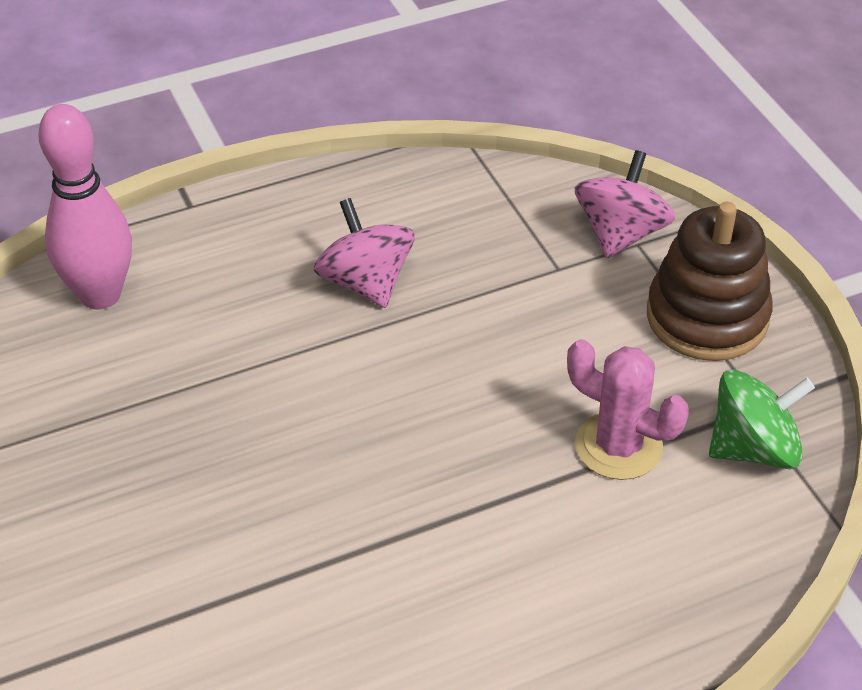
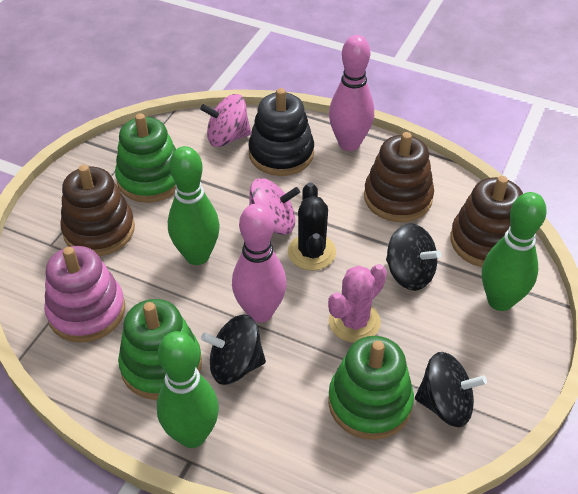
black cactus: 0 -> 1
black spinning top: 0 -> 3
black stacking toy: 0 -> 1
brown stacking toy: 1 -> 3
green bowling pin: 0 -> 3
green spinning top: 1 -> 0
green stacking toy: 0 -> 3
pink bowling pin: 1 -> 2
pink stacking toy: 0 -> 1

